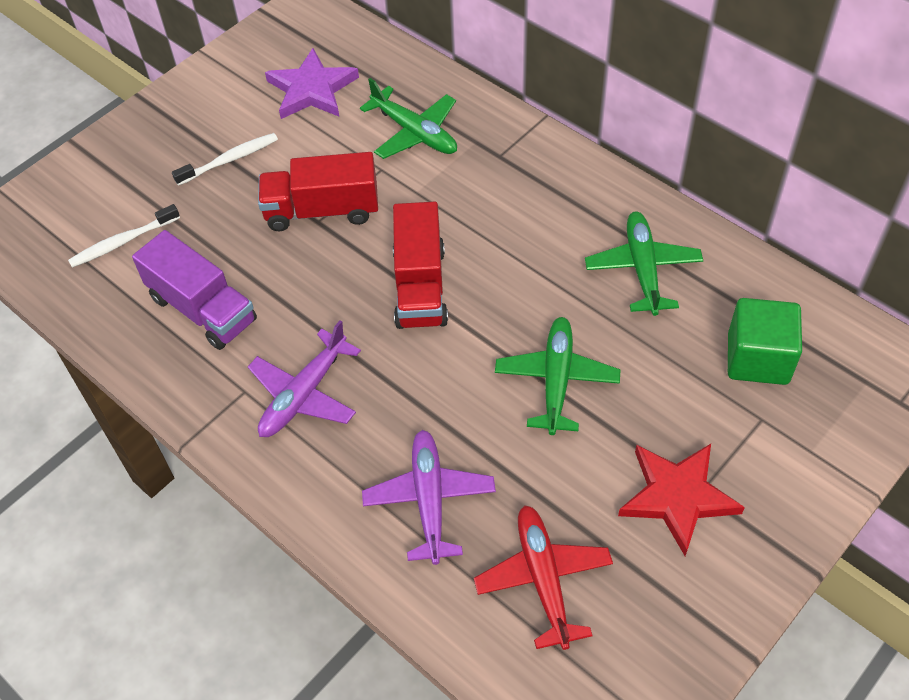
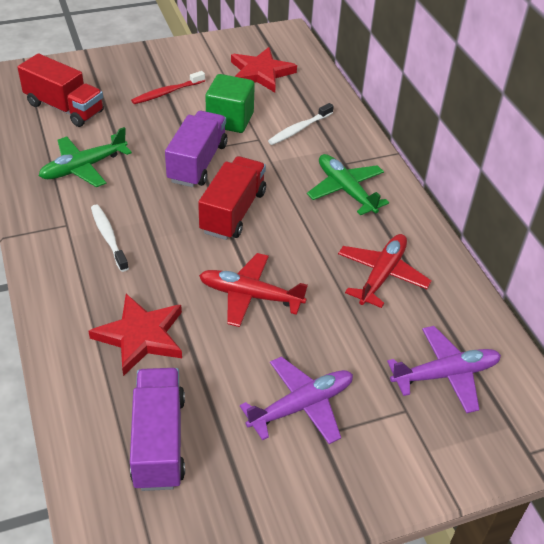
green plane: 3 -> 2
purple star: 1 -> 0
purple truck: 1 -> 2
red plane: 1 -> 2
red star: 1 -> 2
red toothbrush: 0 -> 1

